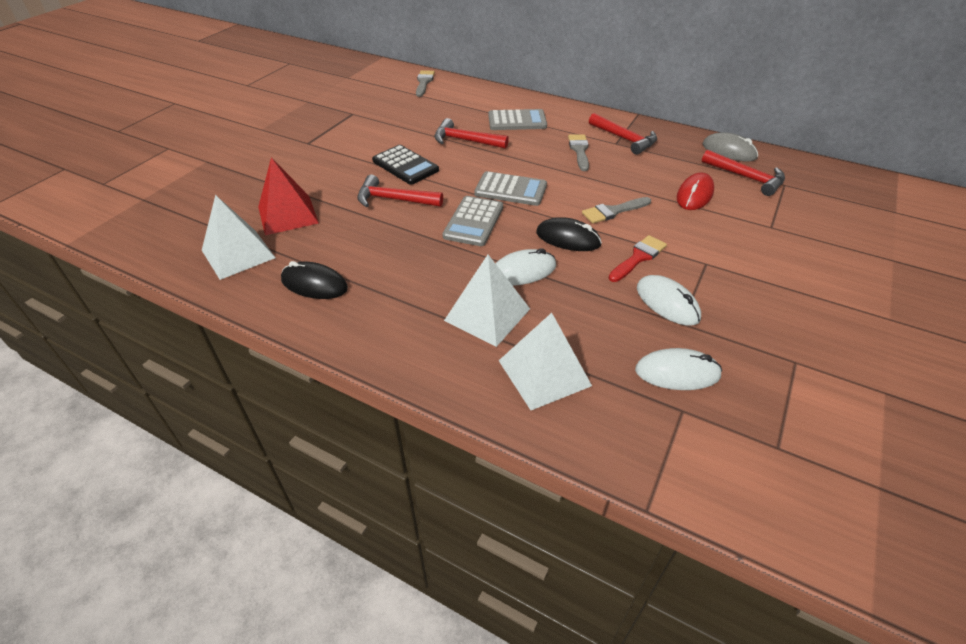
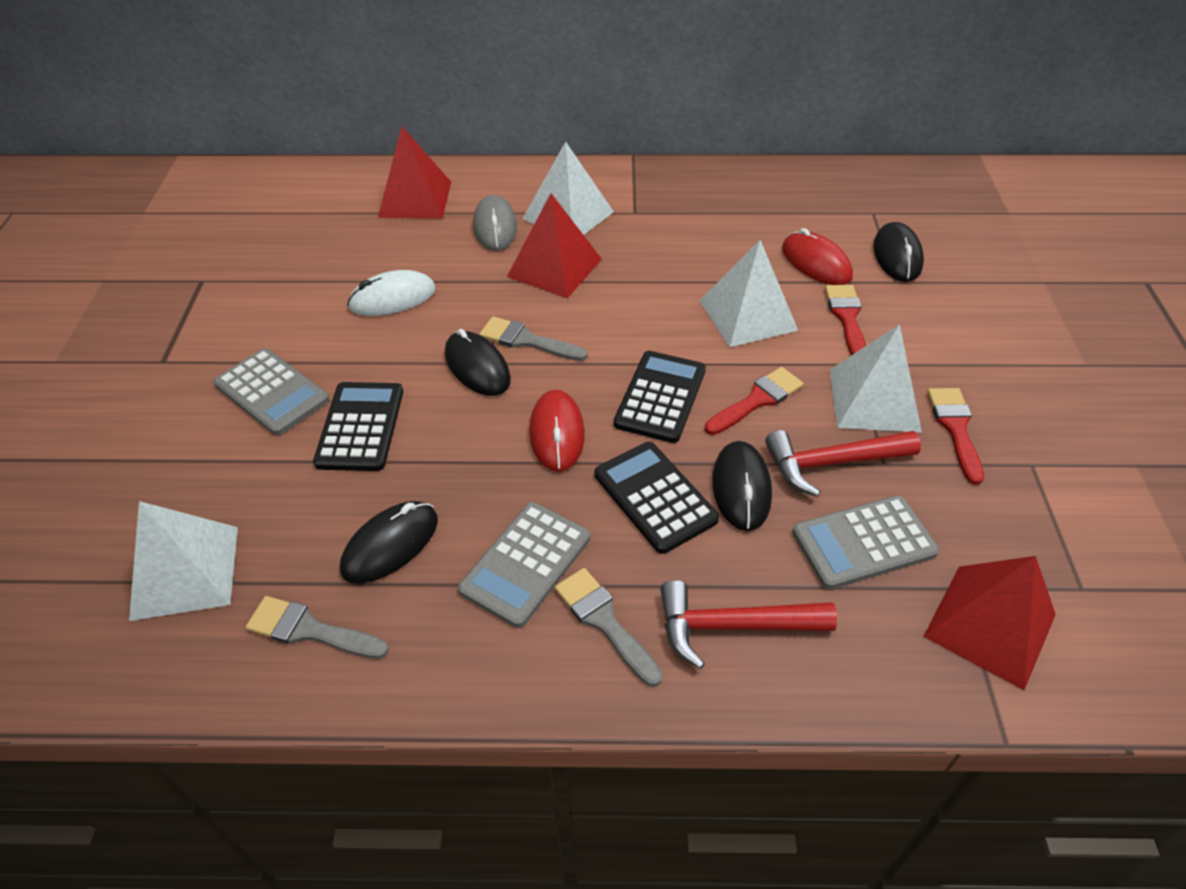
black calculator: 1 -> 3
black mouse: 2 -> 4
red brush: 1 -> 3
red hammer: 4 -> 2
red mouse: 1 -> 2
red pyramid: 1 -> 3
white mouse: 3 -> 1
white pyramid: 3 -> 4

